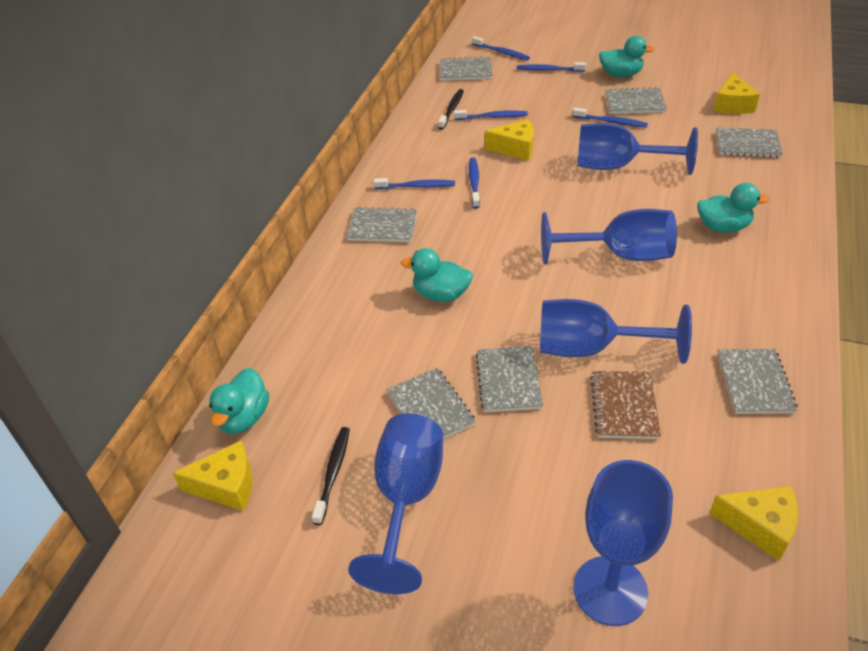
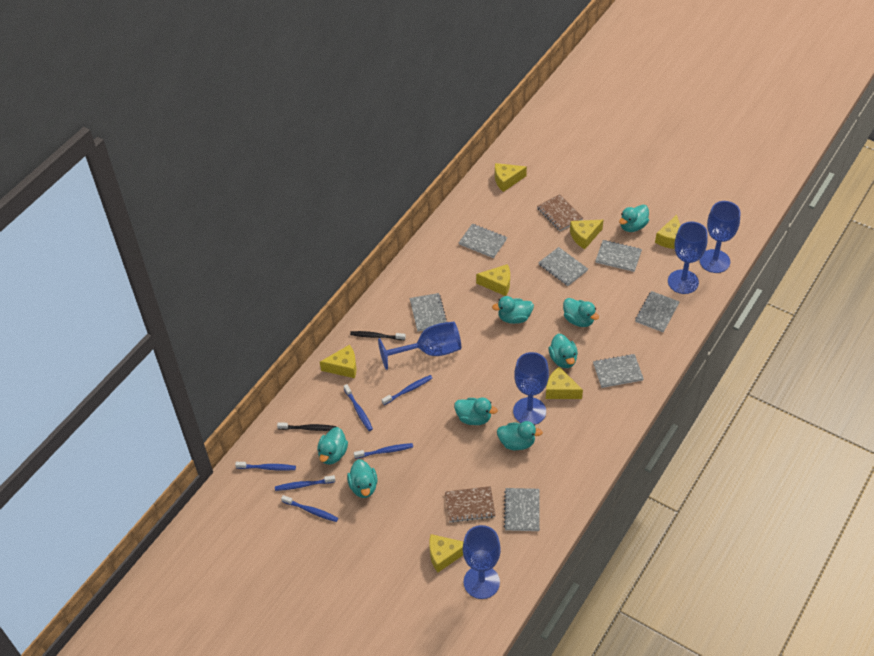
brown notebook: 1 -> 2
turquoise duck: 4 -> 8
yellow cheese: 4 -> 7

